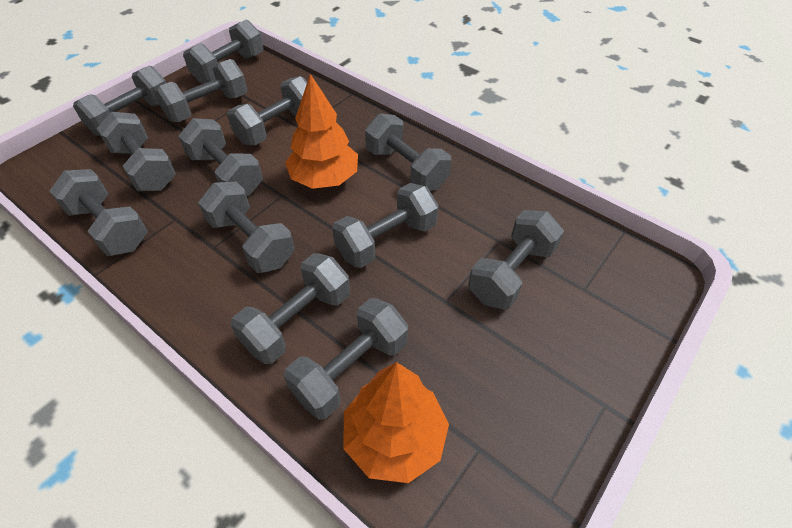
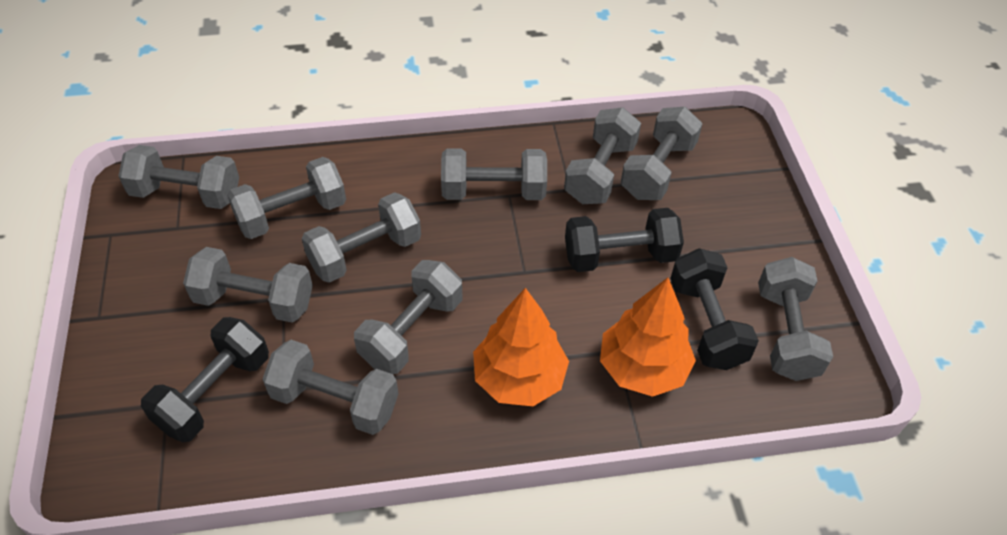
black dumbbell: 0 -> 3
grey dumbbell: 13 -> 10

